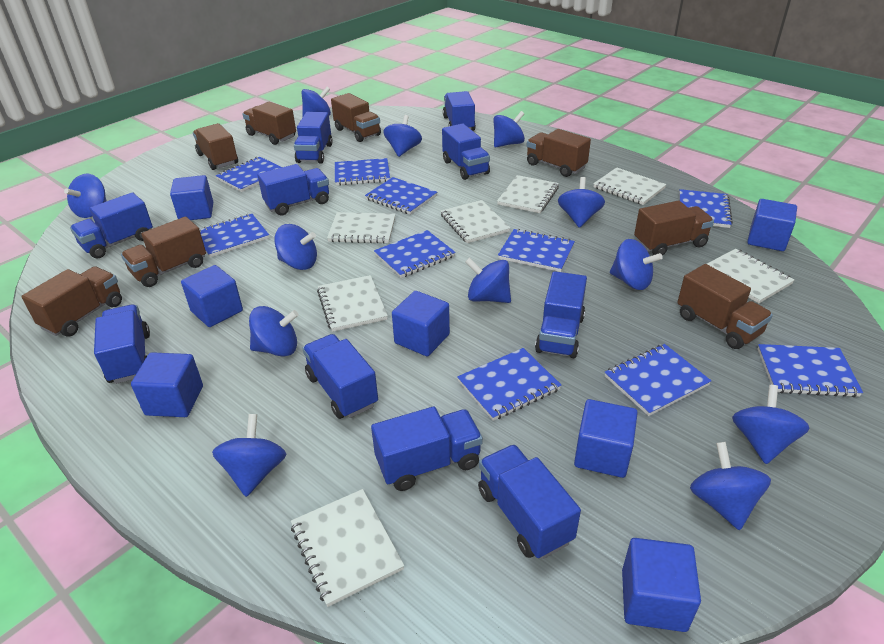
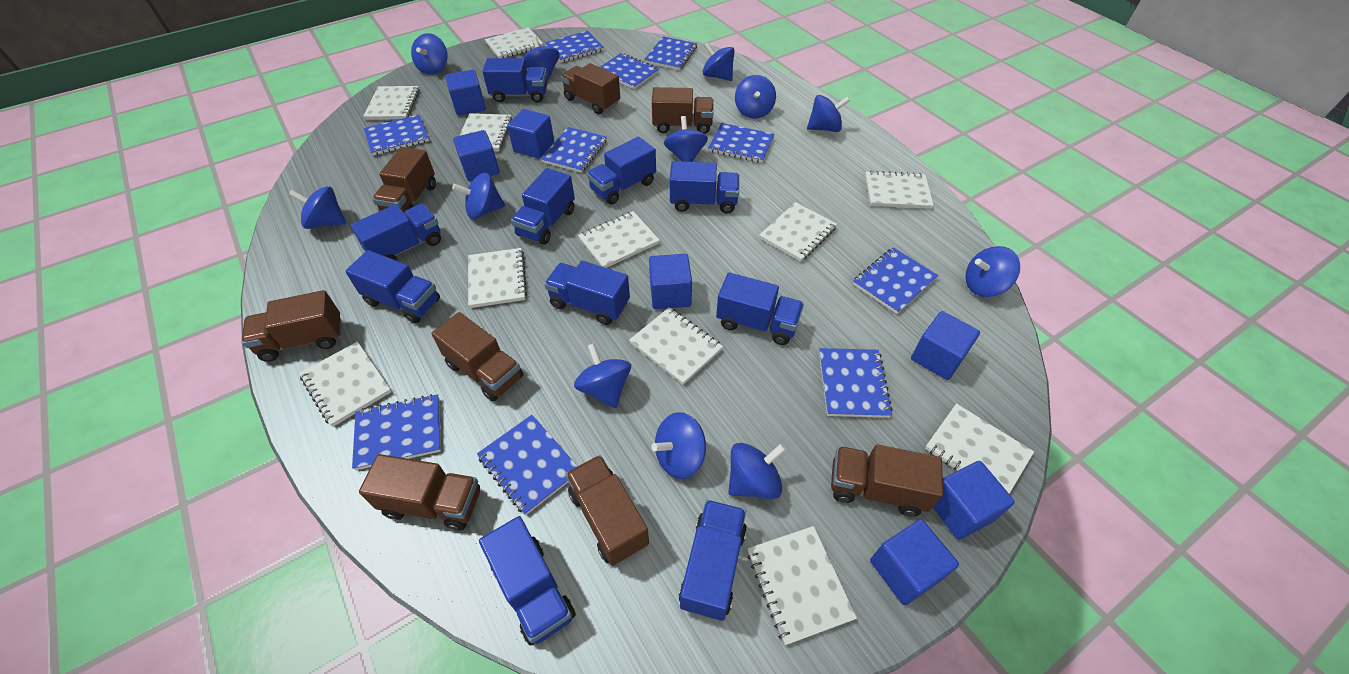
white notebook: 7 -> 11

